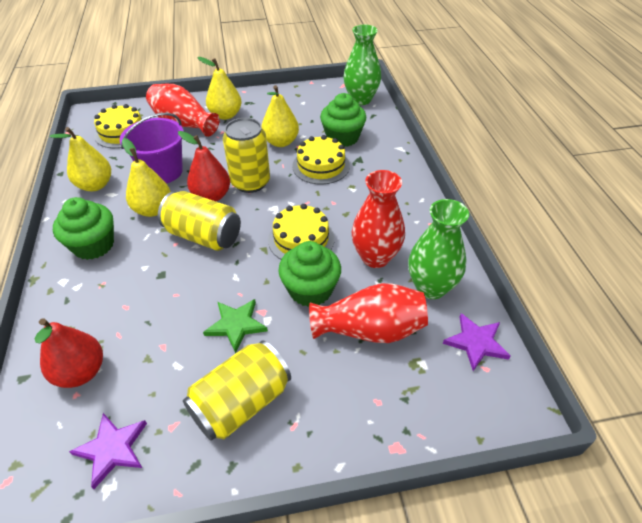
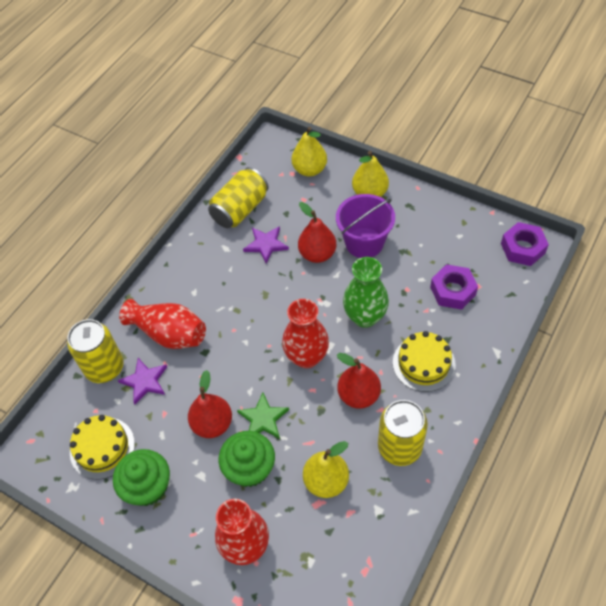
green cupcake: 3 -> 2
green vase: 2 -> 1
purple nut: 0 -> 2
red pear: 2 -> 3
yellow cake: 3 -> 2
yellow pear: 4 -> 3

